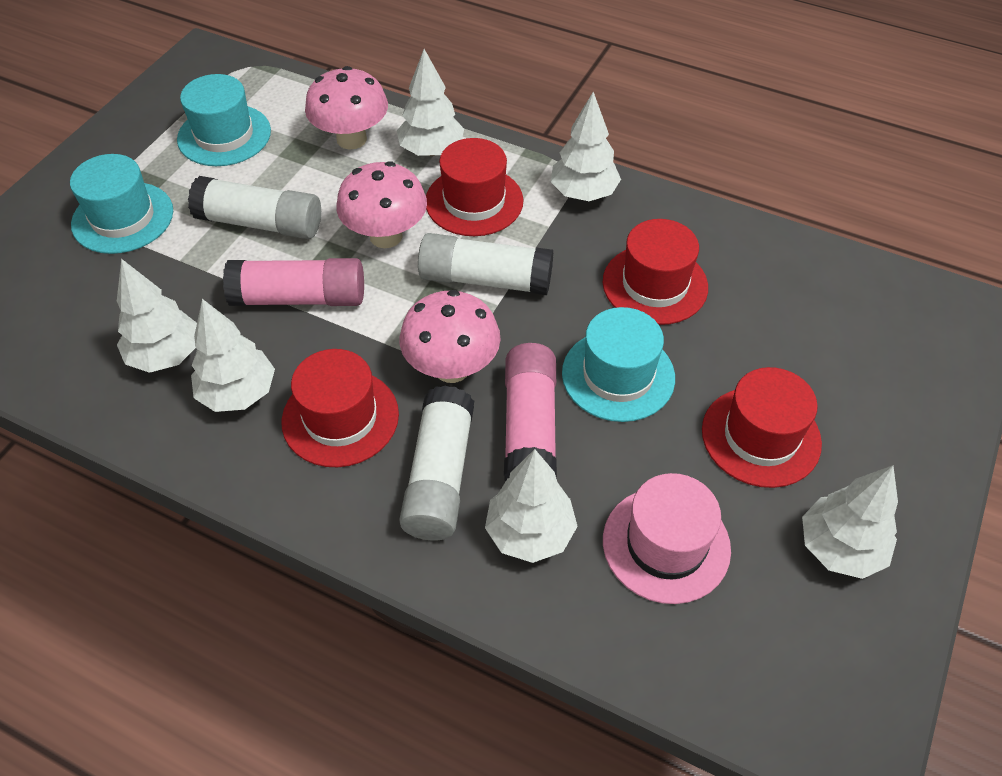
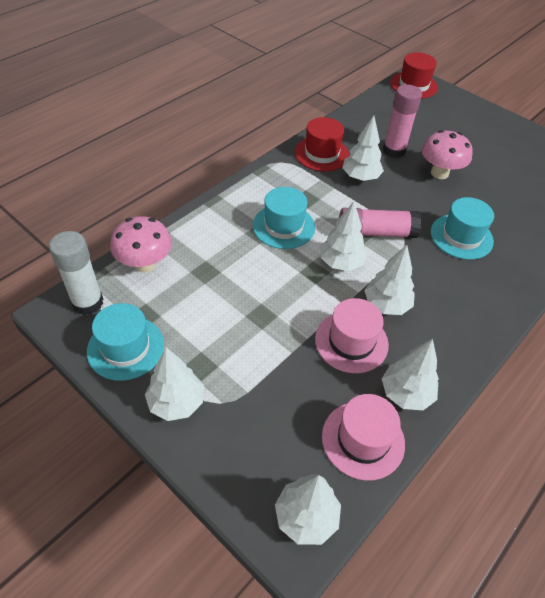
pink hat: 1 -> 2
pink mushroom: 3 -> 2
red hat: 4 -> 2
white glue stick: 3 -> 1

